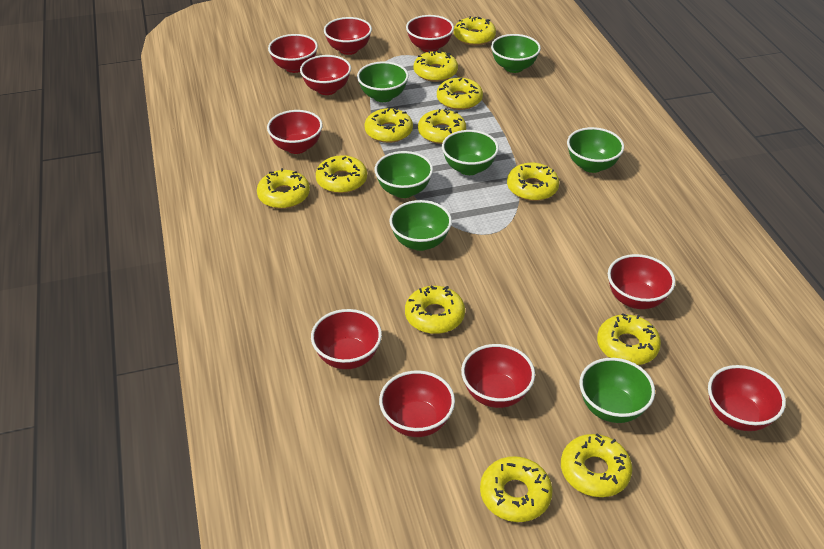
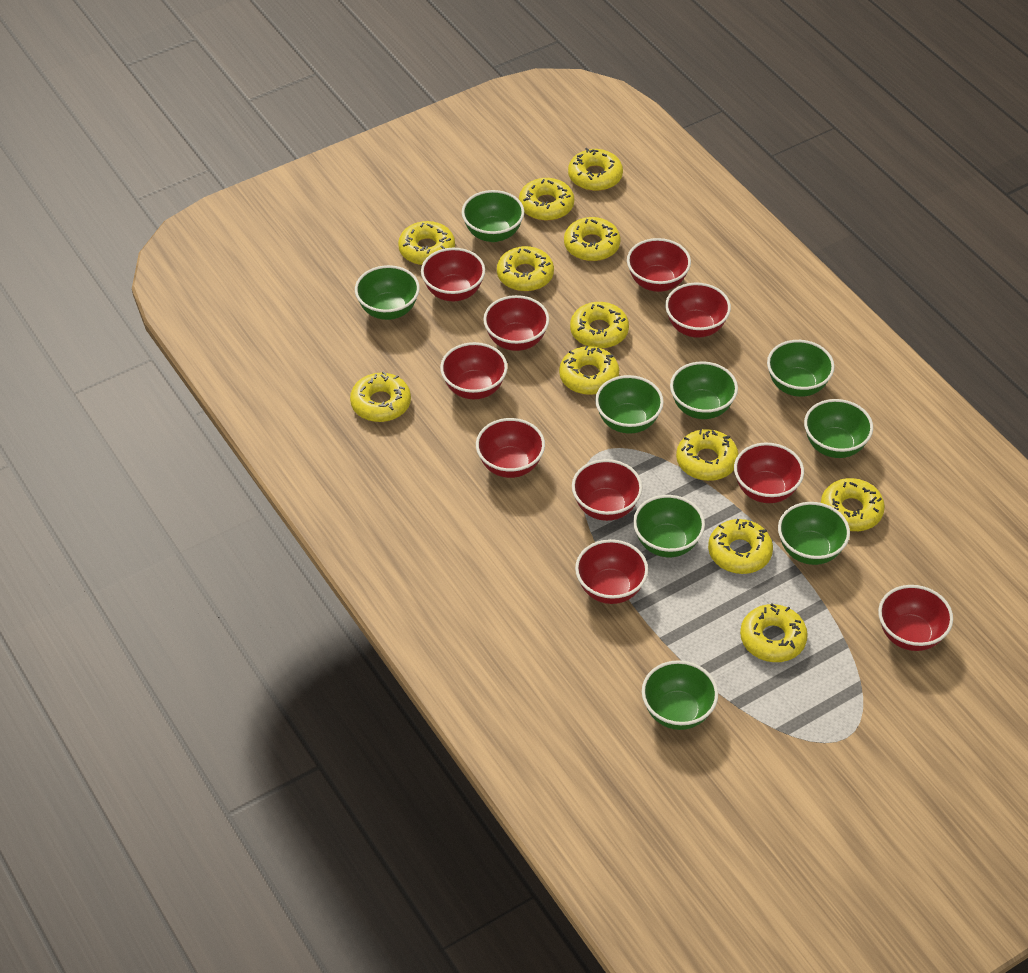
green bowl: 7 -> 9

